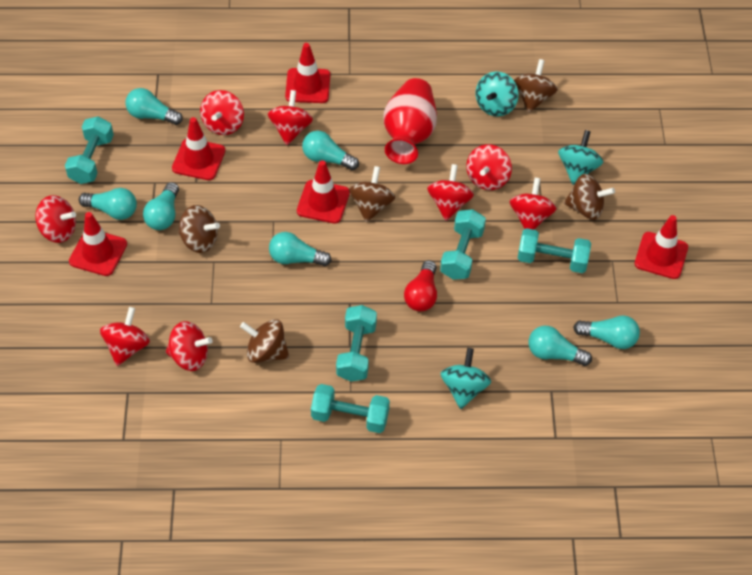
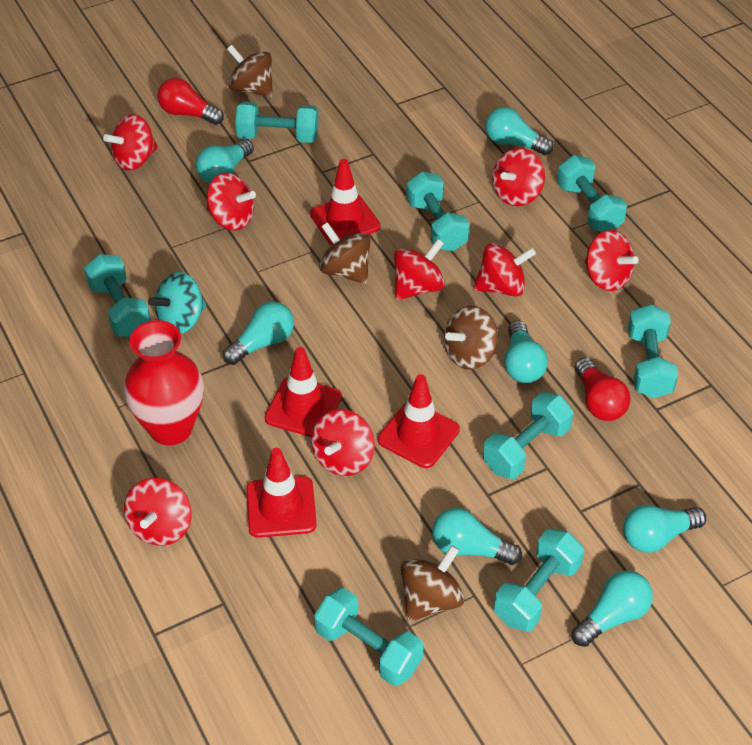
brown spinning top: 5 -> 4
red light bulb: 1 -> 2
red traffic cone: 5 -> 4
turquoise dumbbell: 5 -> 8
turquoise spinning top: 3 -> 1

